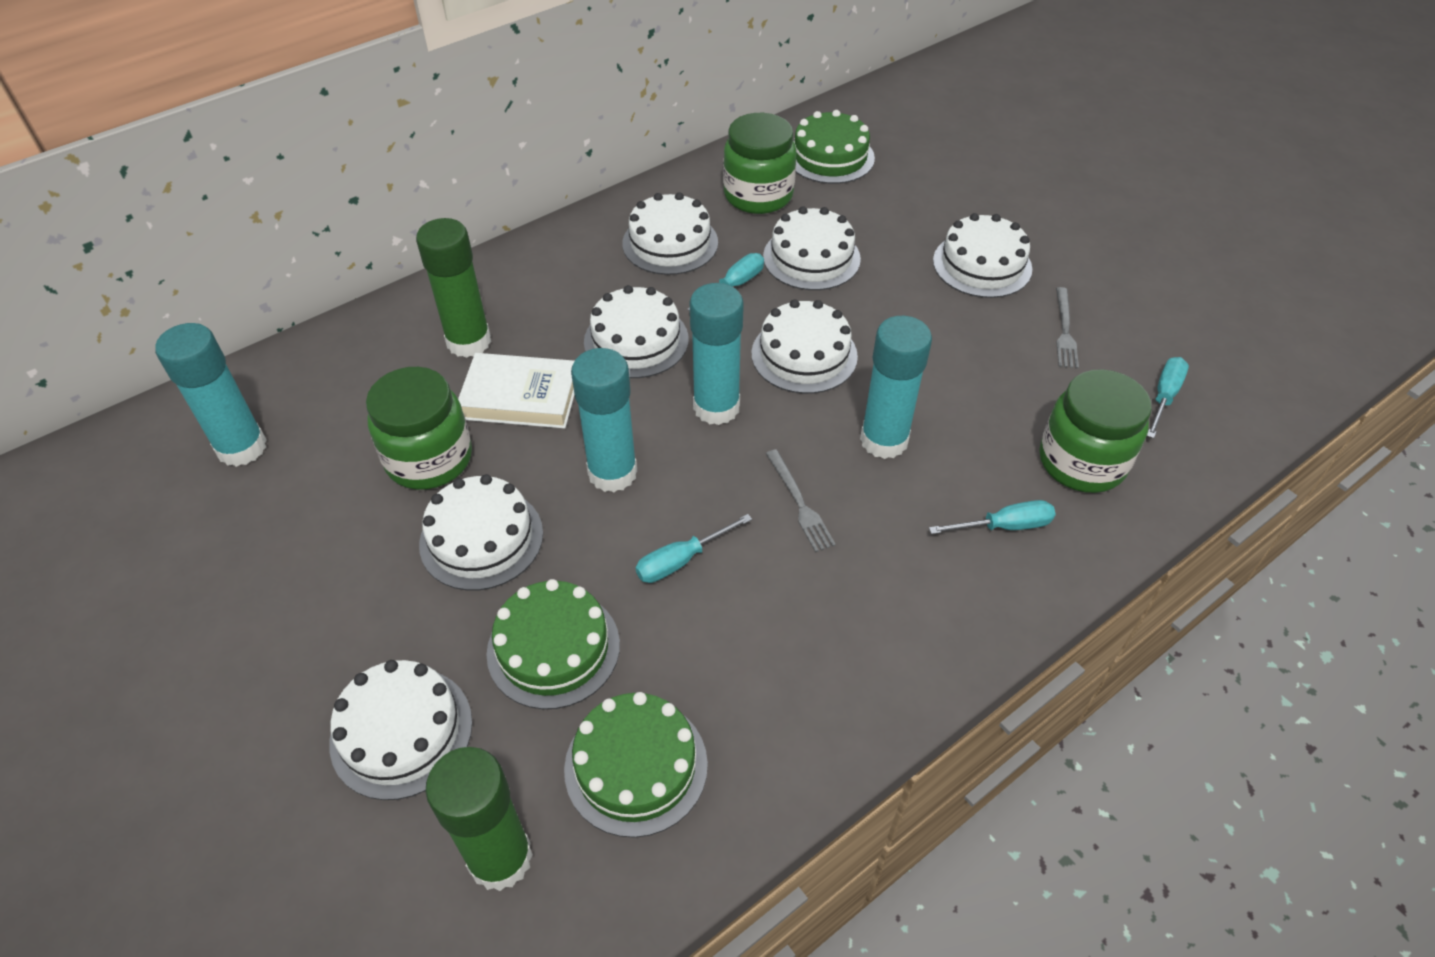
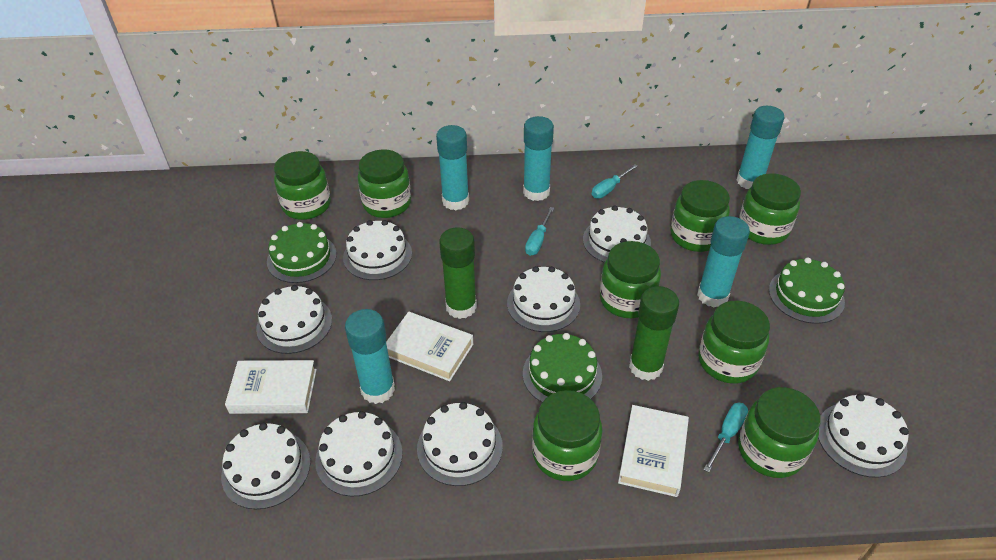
green jar: 3 -> 8
grey fork: 2 -> 0
turquoise glue stick: 4 -> 5
turquoise screwdriver: 4 -> 3
white book: 1 -> 3
white cake: 7 -> 8

